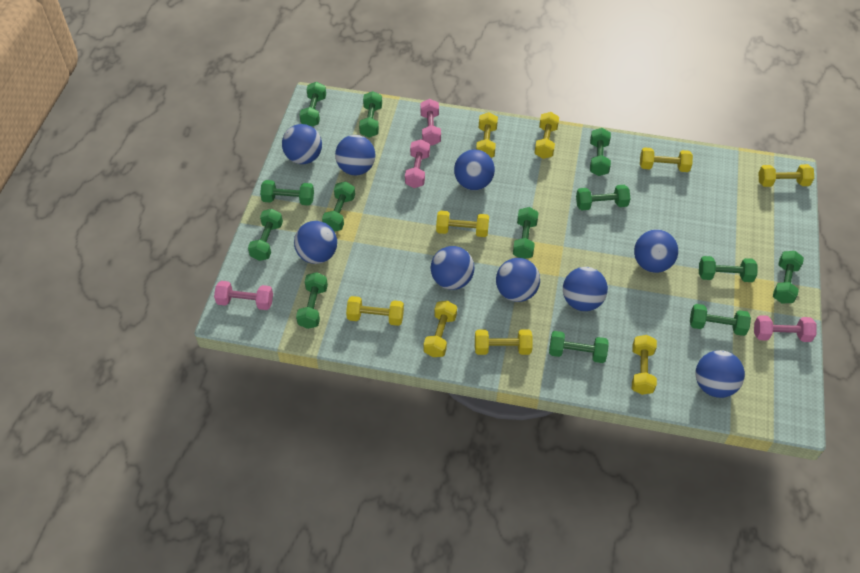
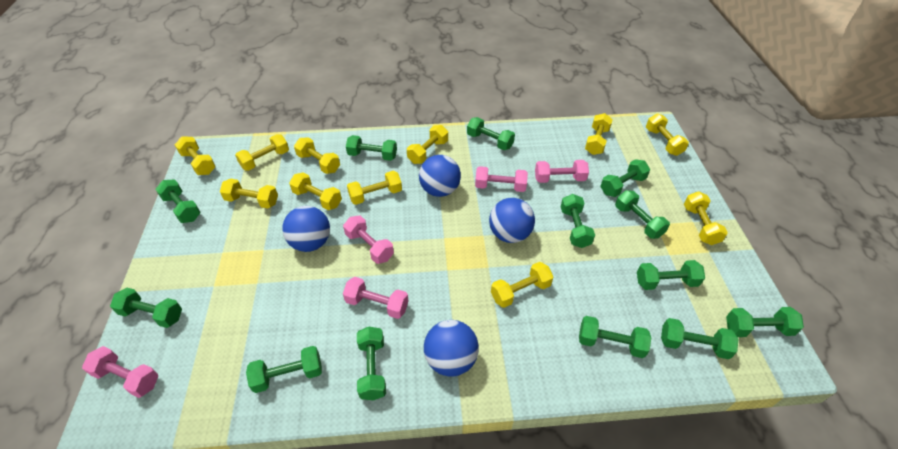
blue ball: 9 -> 4
pink dumbbell: 4 -> 5
yellow dumbbell: 9 -> 11

